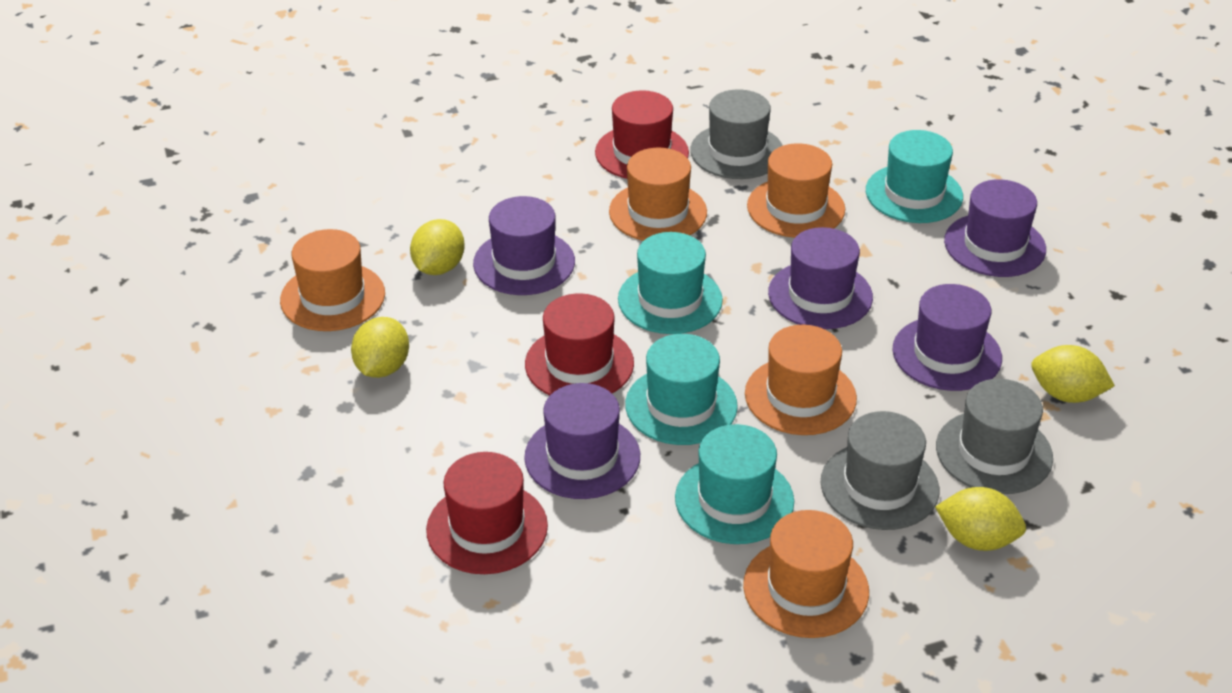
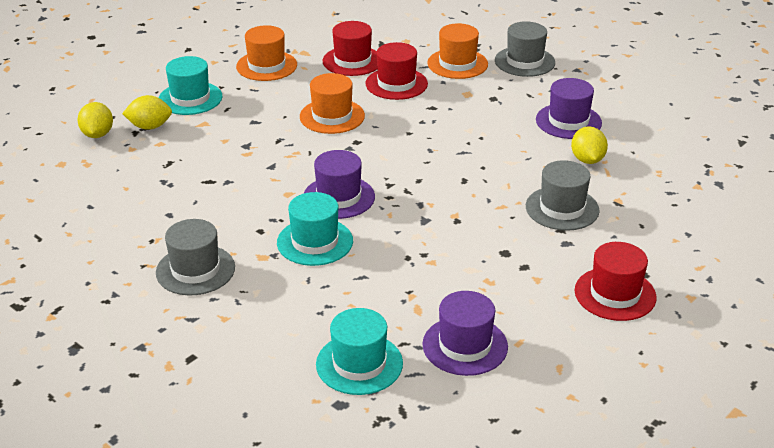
orange hat: 5 -> 3
purple hat: 5 -> 3
turquoise hat: 4 -> 3
yellow lemon: 4 -> 3

